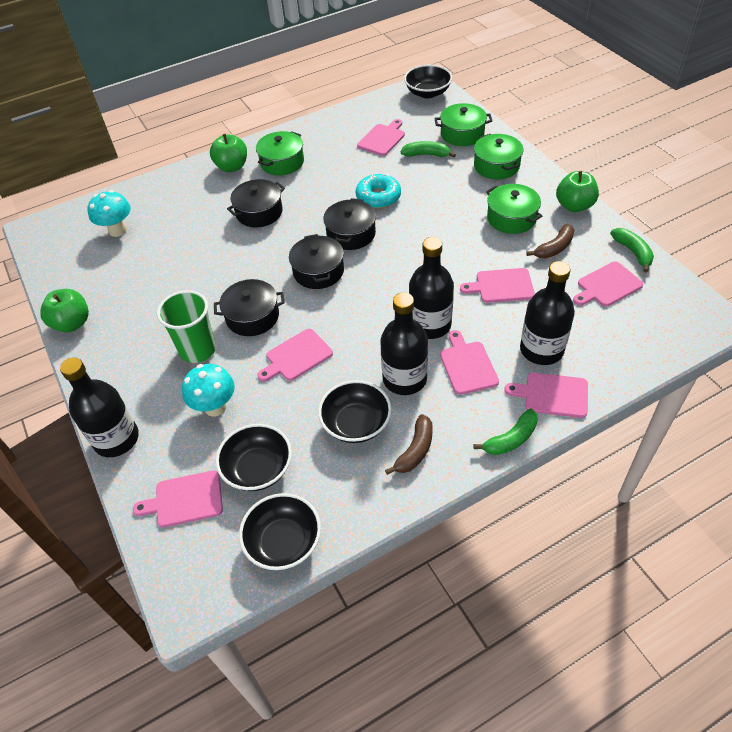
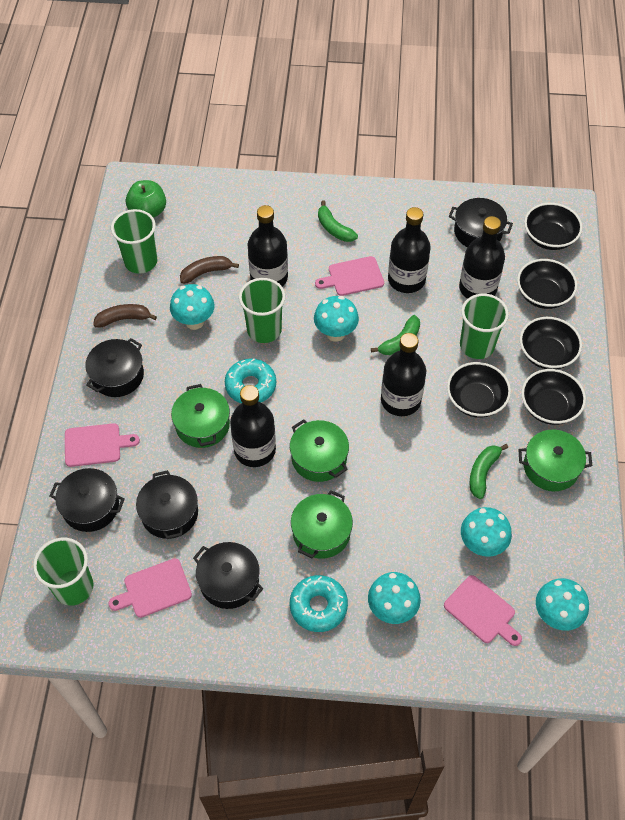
black bottle: 4 -> 5
black bowl: 4 -> 5
black pot: 4 -> 5
green apple: 3 -> 1
green cup: 1 -> 4
pink cutting board: 7 -> 4
turquoise donut: 1 -> 2
turquoise mushroom: 2 -> 5

